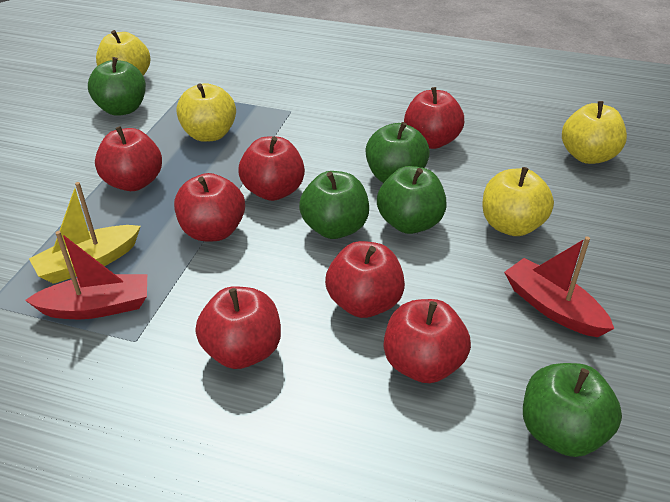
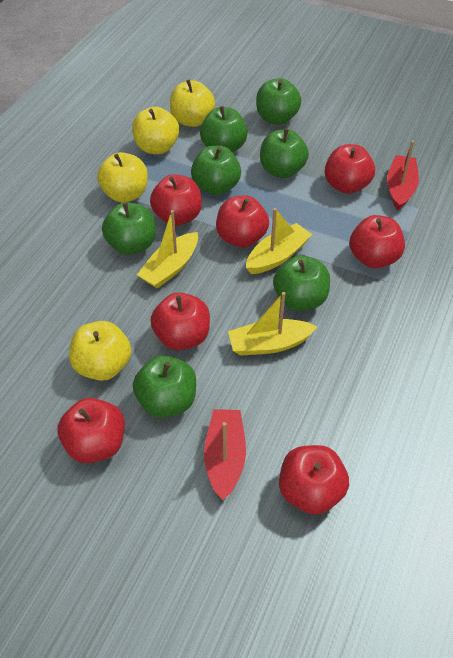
green apple: 5 -> 7
yellow boat: 1 -> 3

